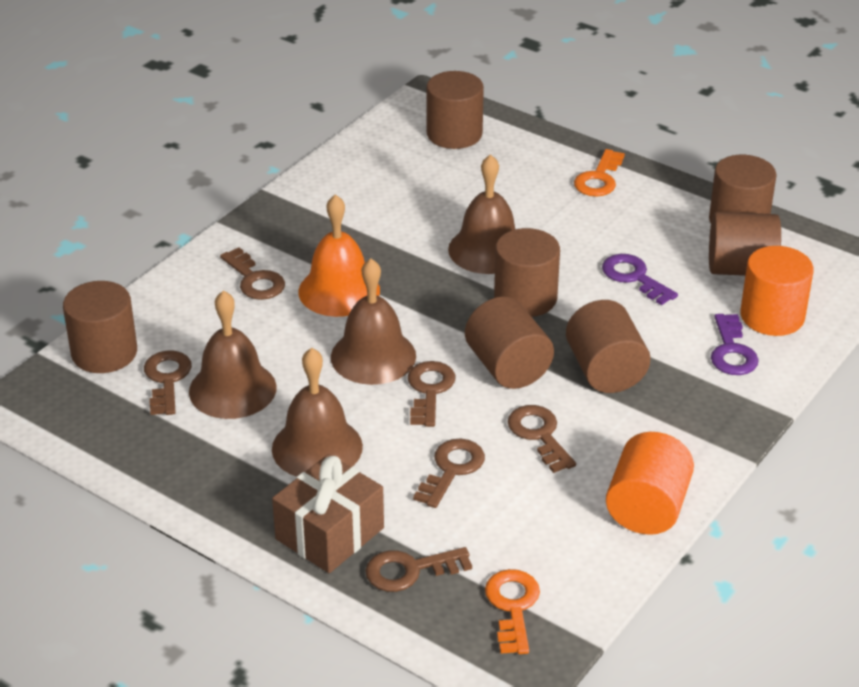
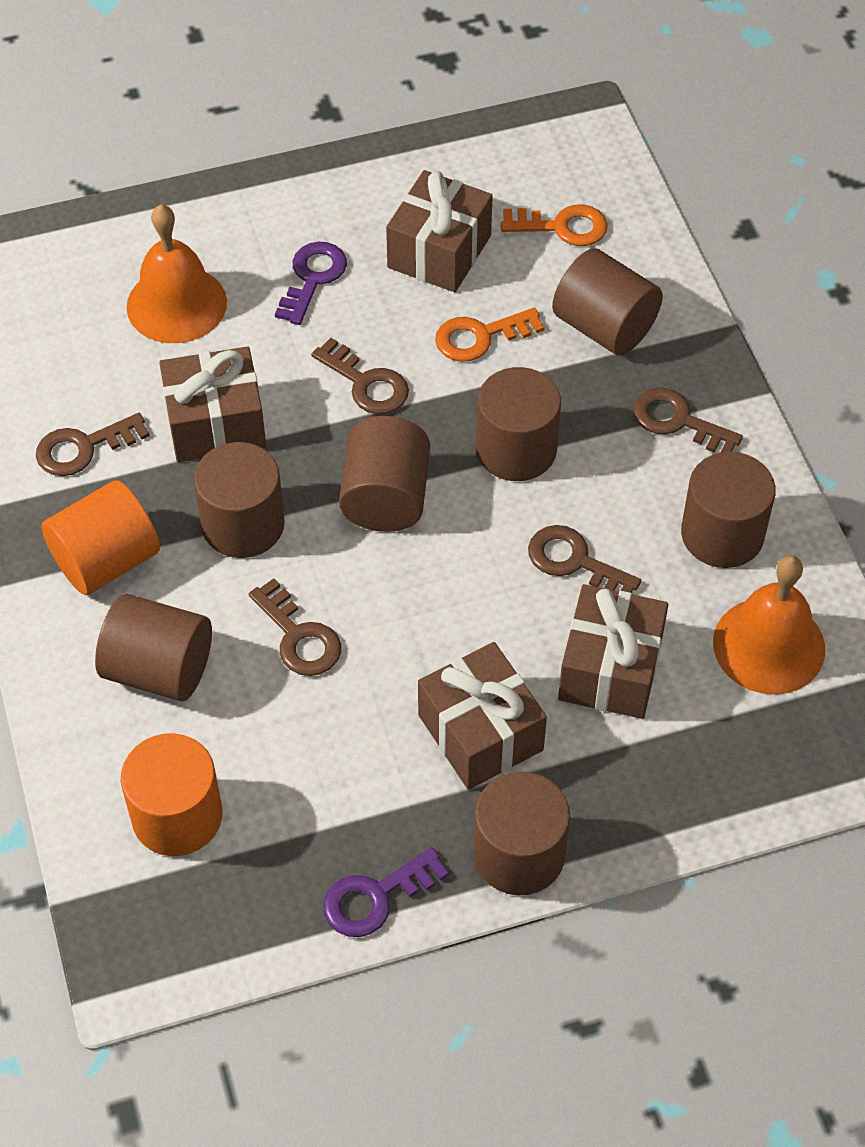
brown bell: 4 -> 0
brown gift: 1 -> 4
brown key: 6 -> 5
orange bell: 1 -> 2

